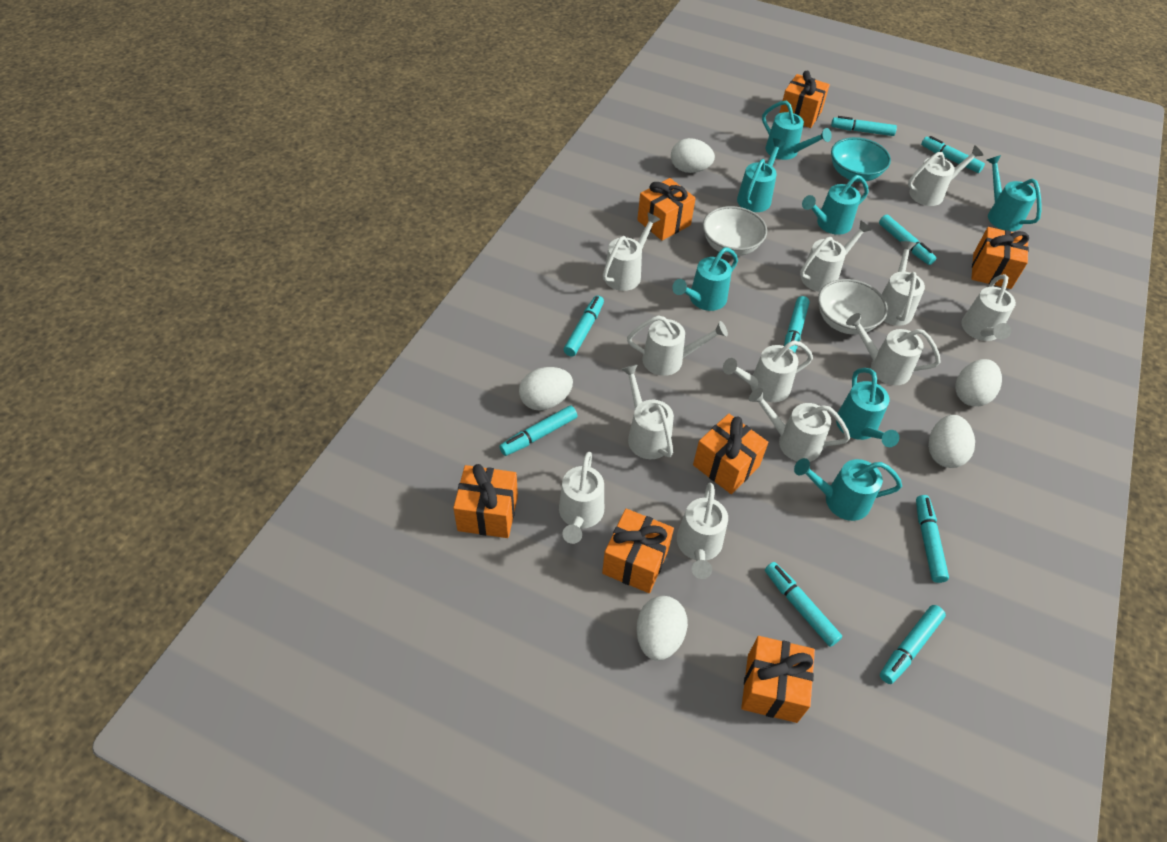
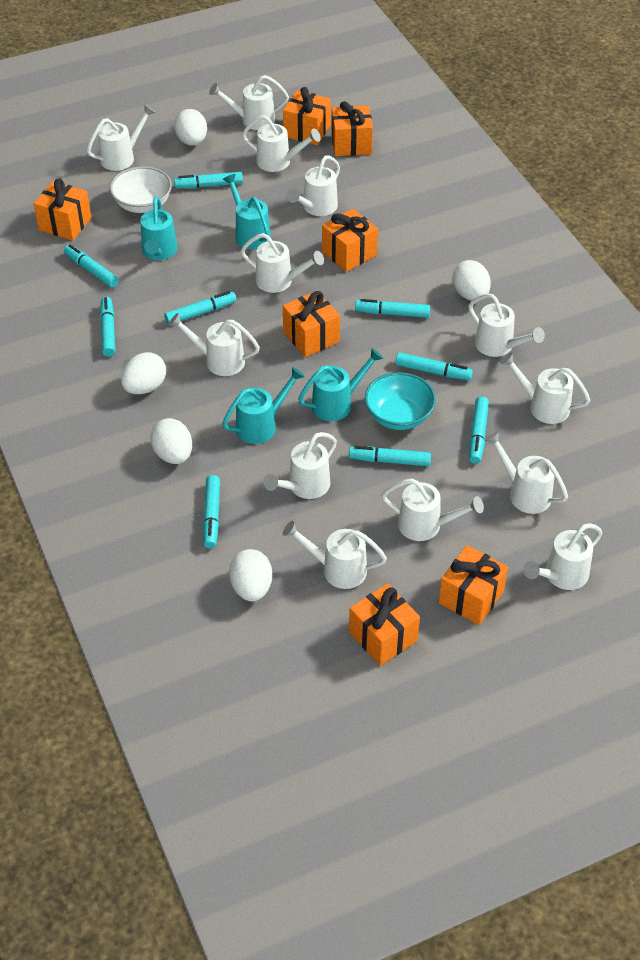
turquoise watering can: 7 -> 4
white bowl: 2 -> 1
white watering can: 12 -> 13

